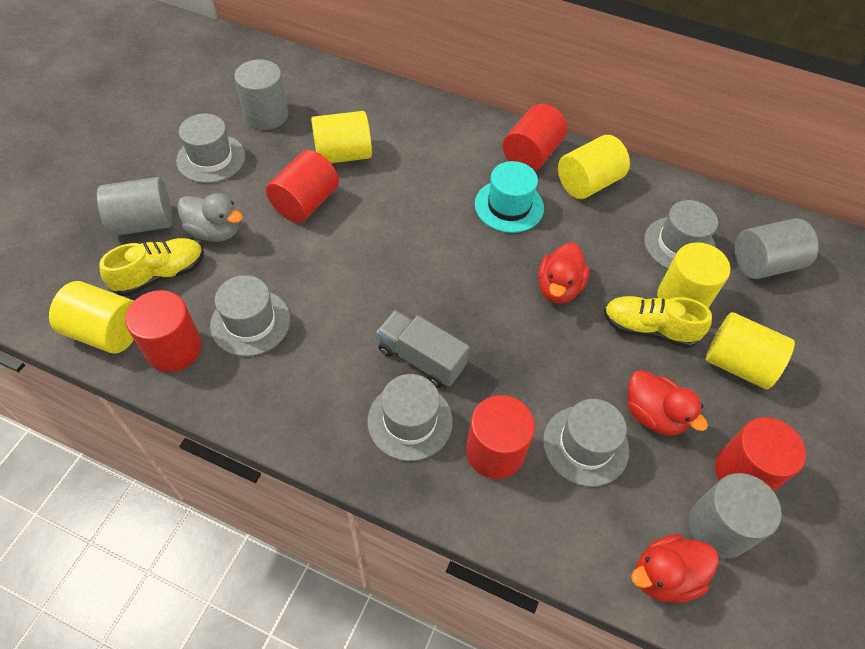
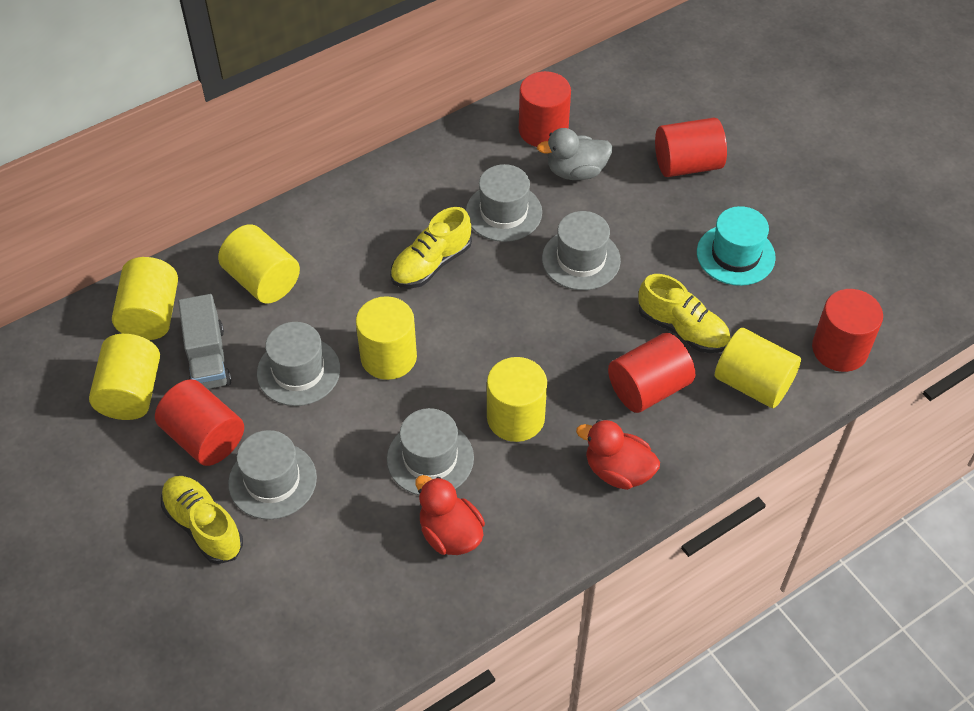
grey cylinder: 4 -> 0
red duck: 3 -> 2
yellow cylinder: 5 -> 6
yellow shoe: 2 -> 3

